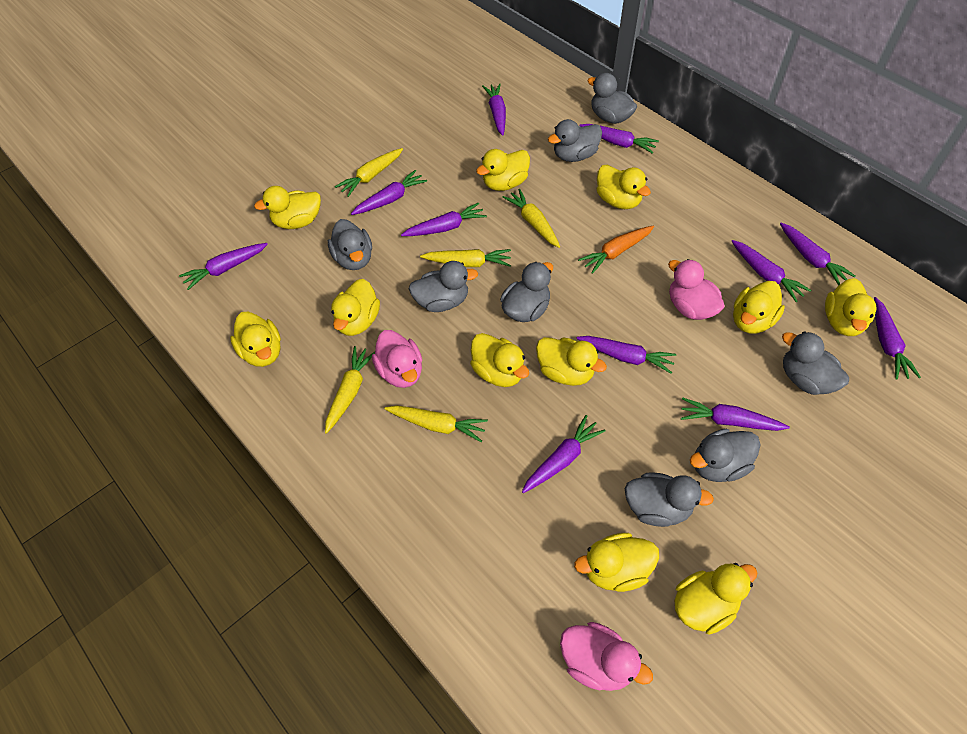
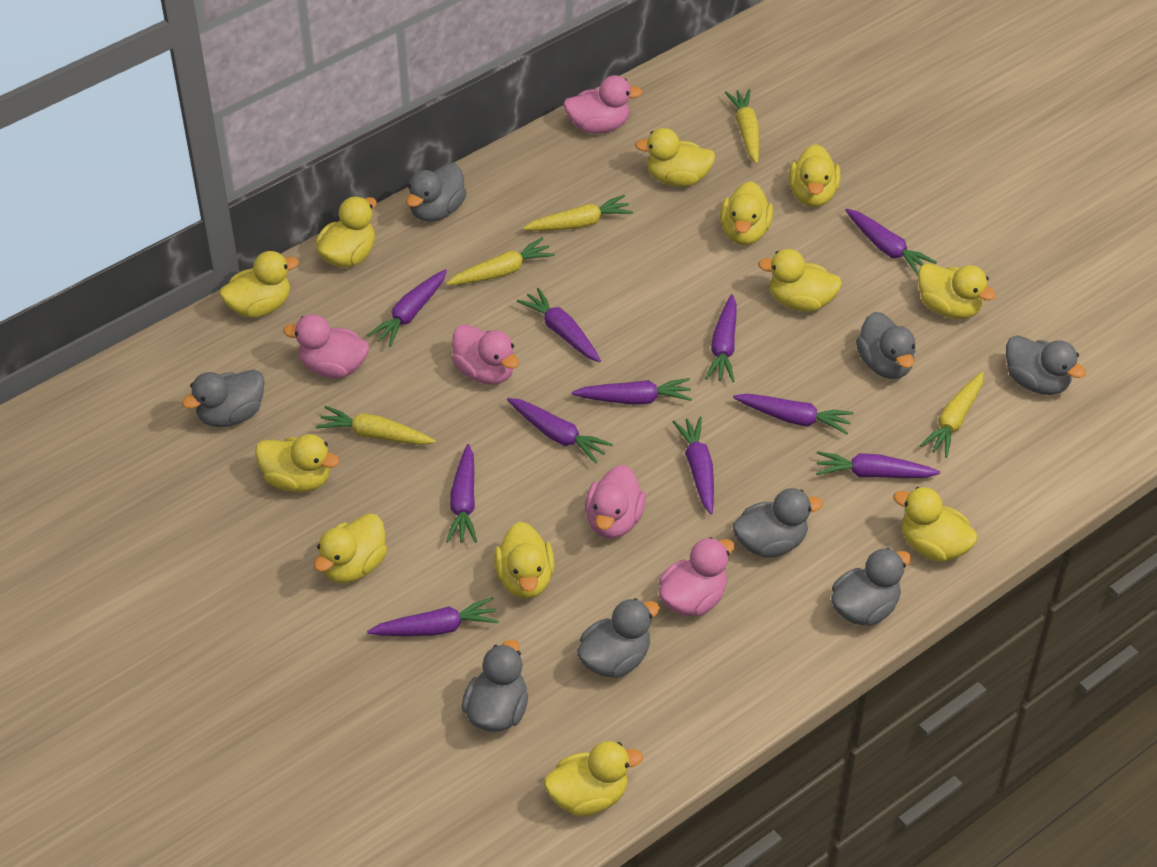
orange carrot: 1 -> 0
pink duck: 3 -> 5
yellow duck: 11 -> 12

